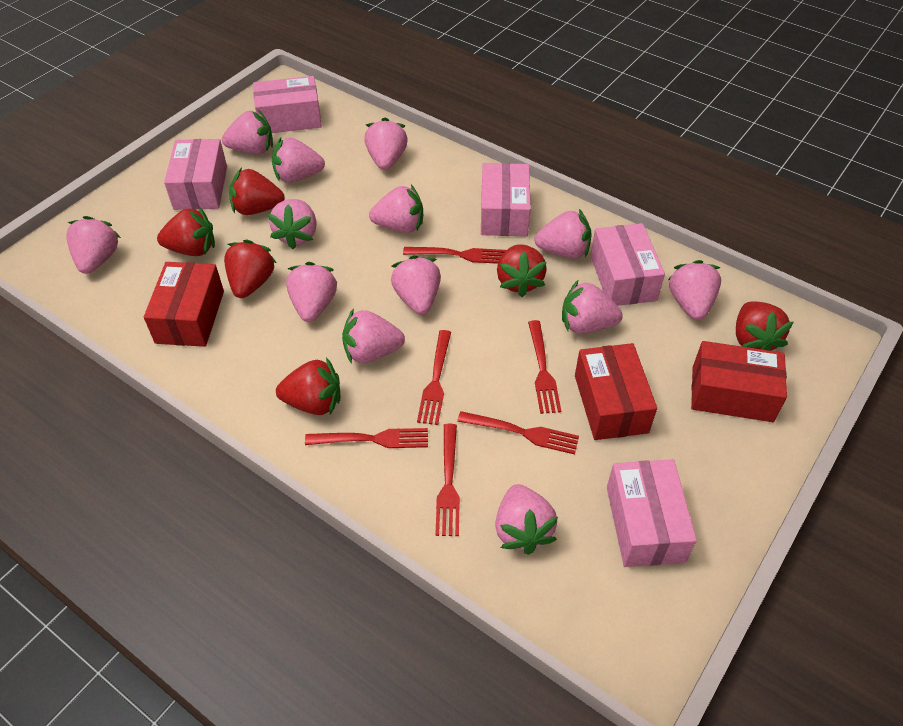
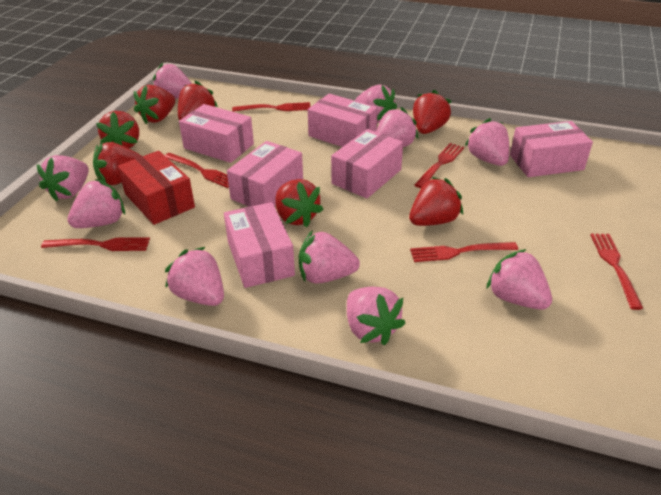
pink box: 5 -> 6
pink strawberry: 13 -> 10
red box: 3 -> 1
red strawberry: 6 -> 7

